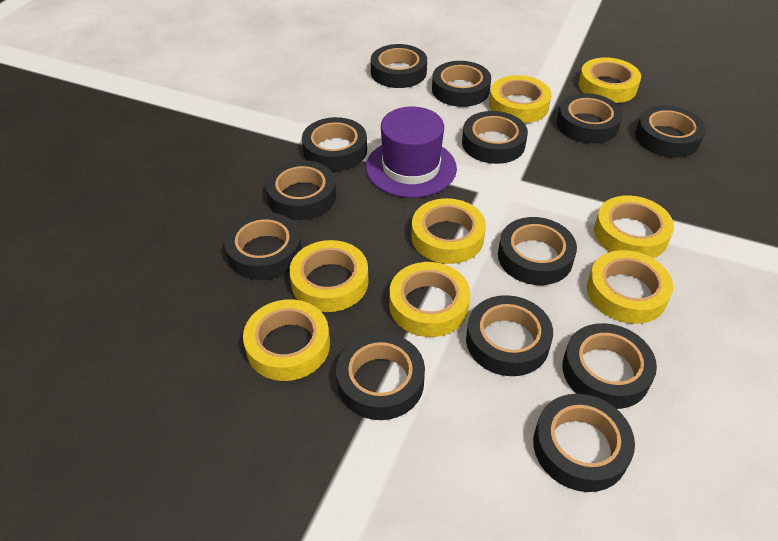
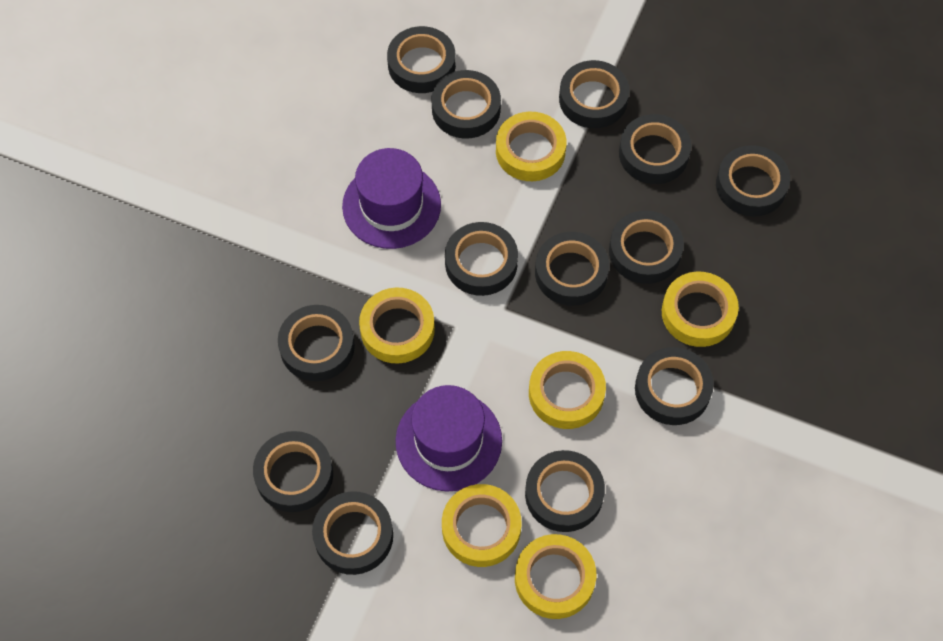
purple hat: 1 -> 2
yellow tape: 8 -> 6

